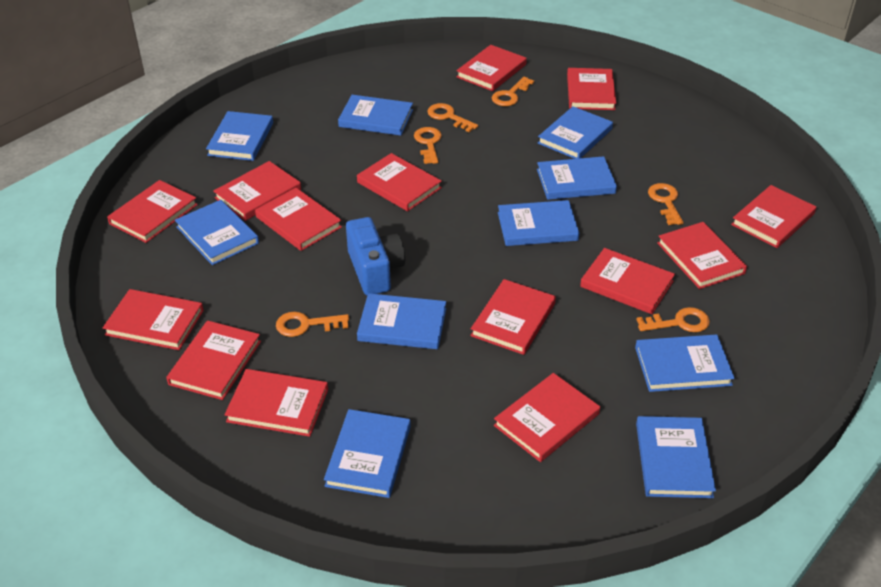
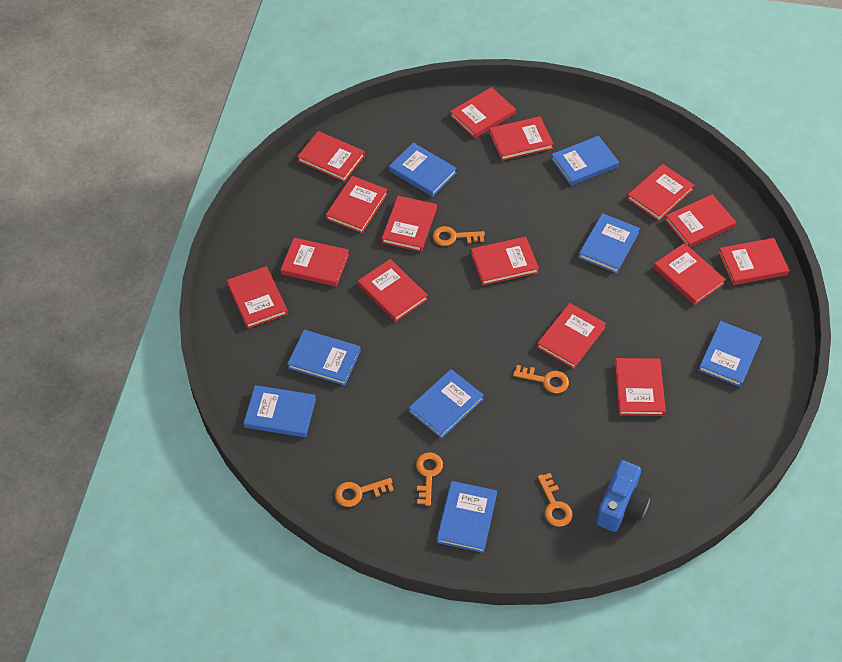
blue book: 10 -> 8
orange key: 6 -> 5
red book: 14 -> 15

